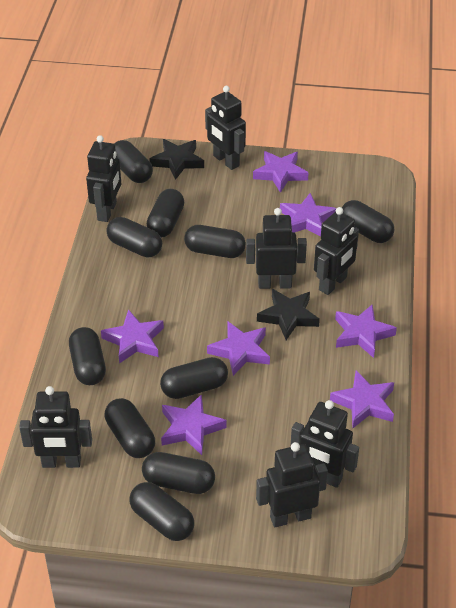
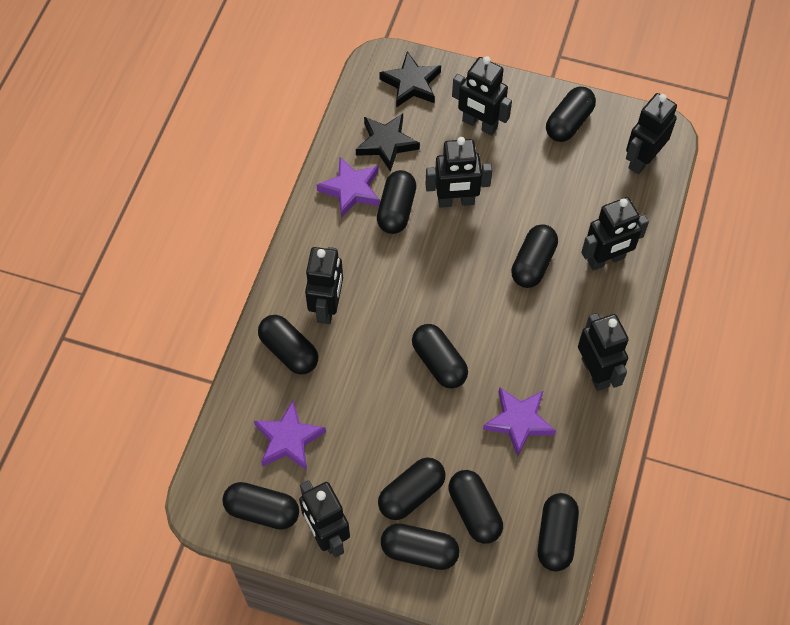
purple star: 7 -> 3

